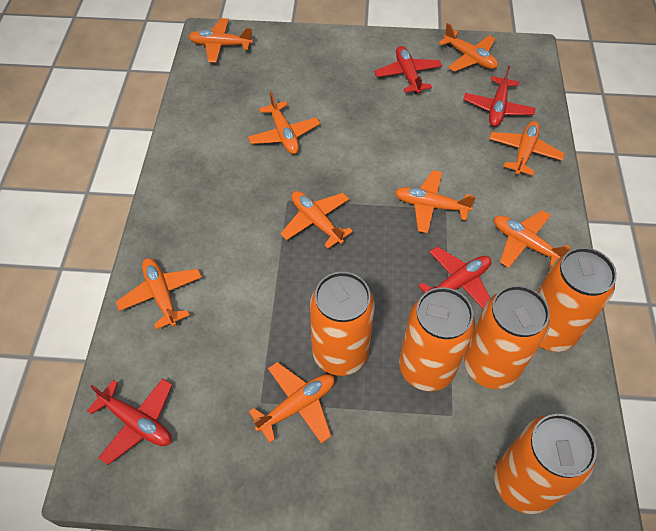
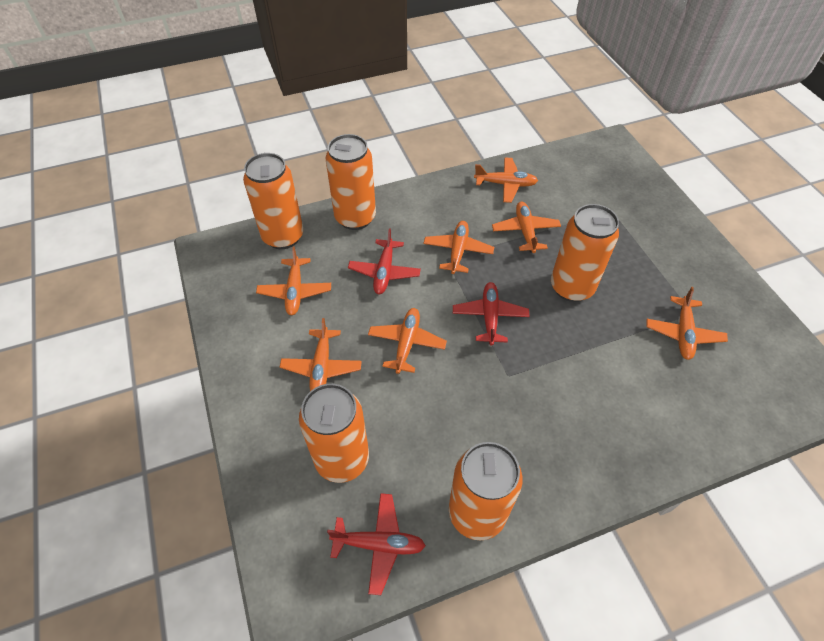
orange plane: 9 -> 7
red plane: 4 -> 3

